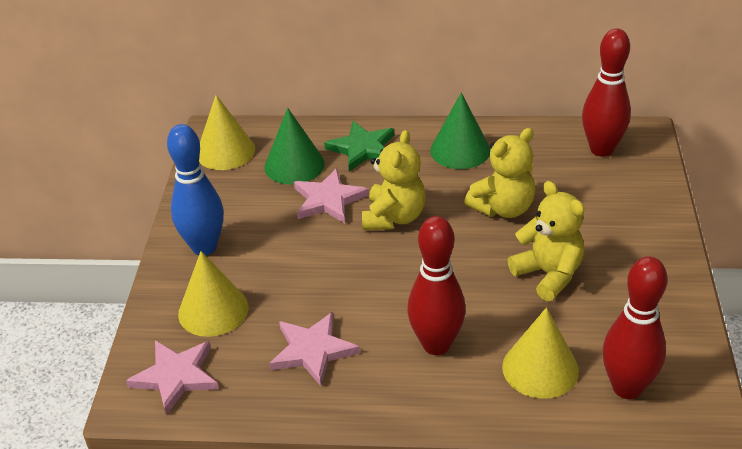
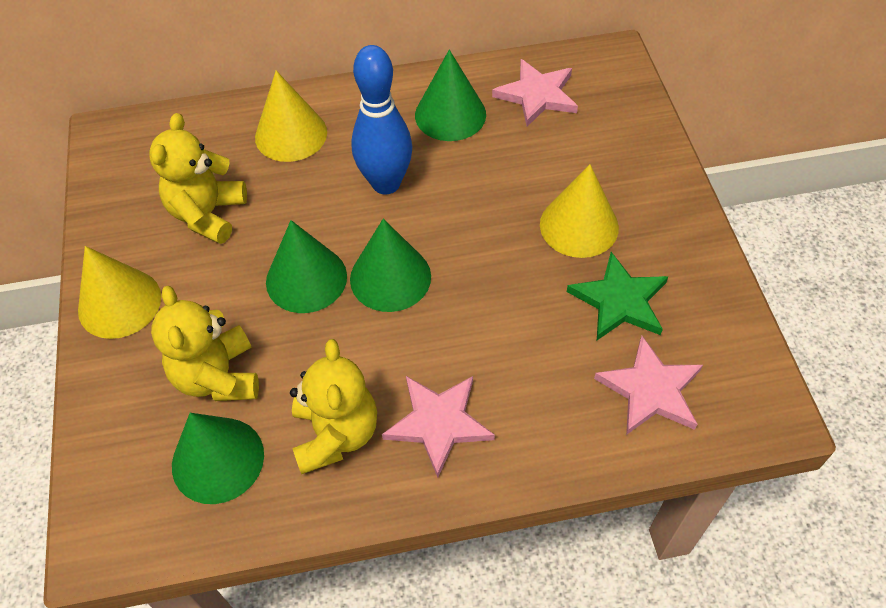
green cone: 2 -> 4
red bowling pin: 3 -> 0

